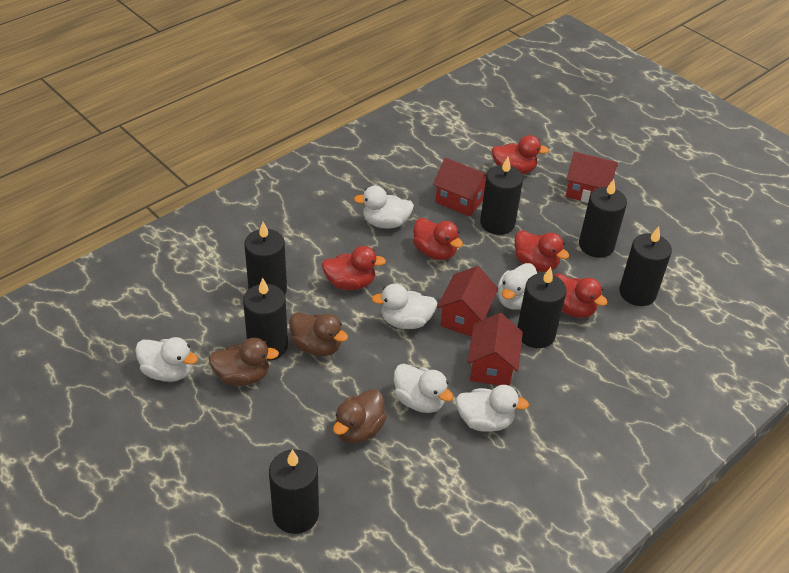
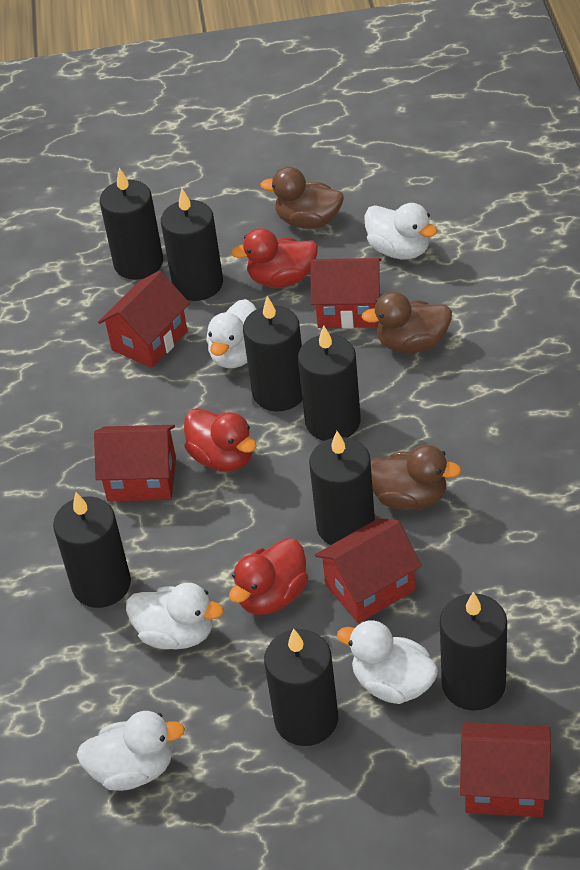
black candle: 7 -> 8
red duck: 5 -> 3
red house: 4 -> 5
white duck: 6 -> 5

